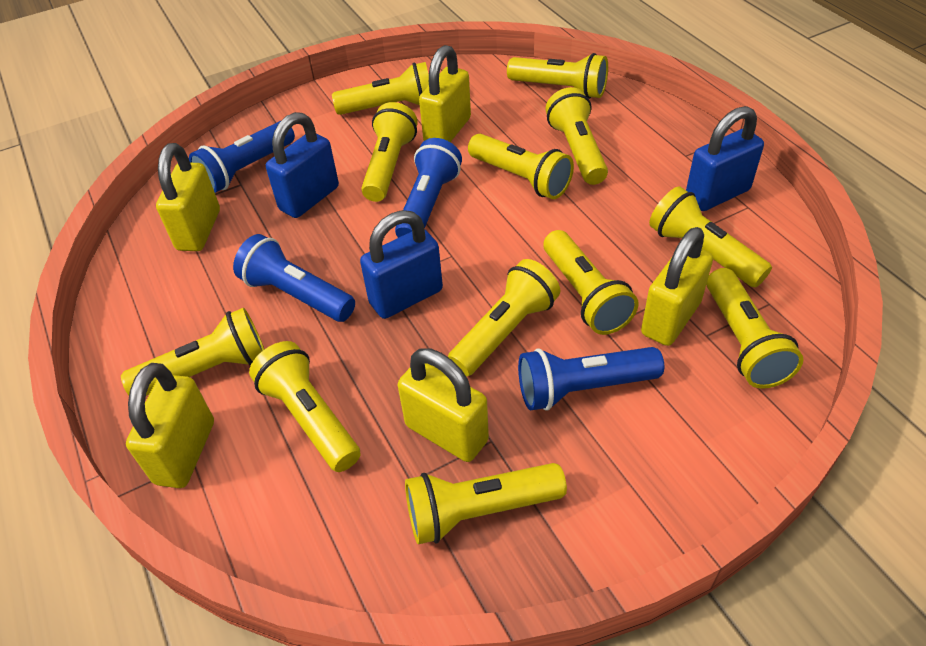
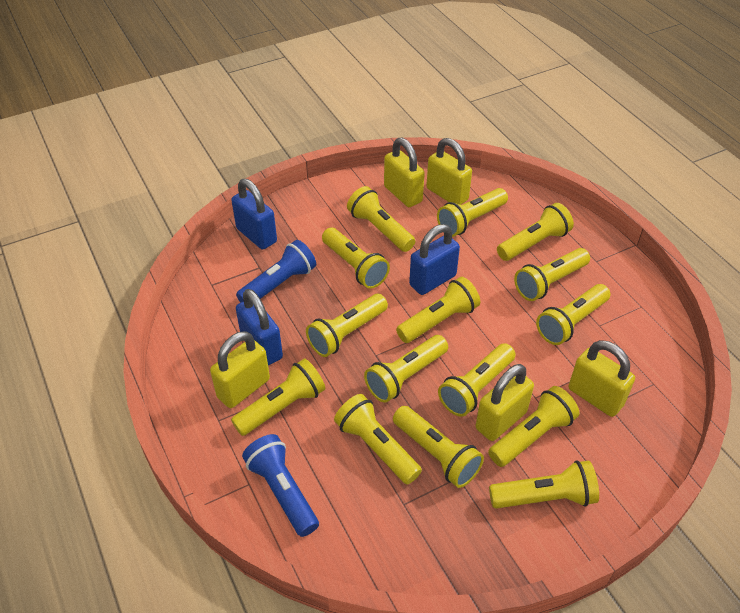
blue flashlight: 4 -> 2
yellow flashlight: 12 -> 15

